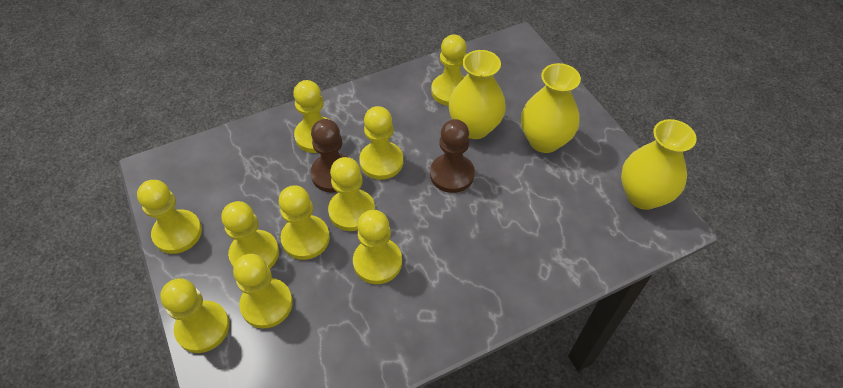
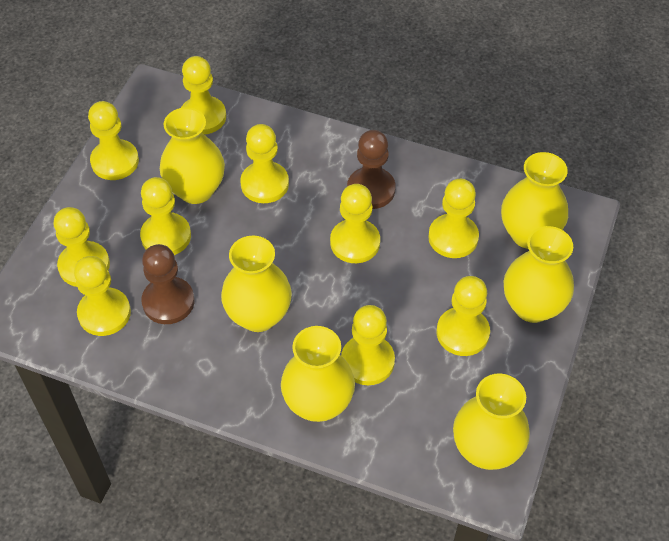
yellow vase: 3 -> 6

